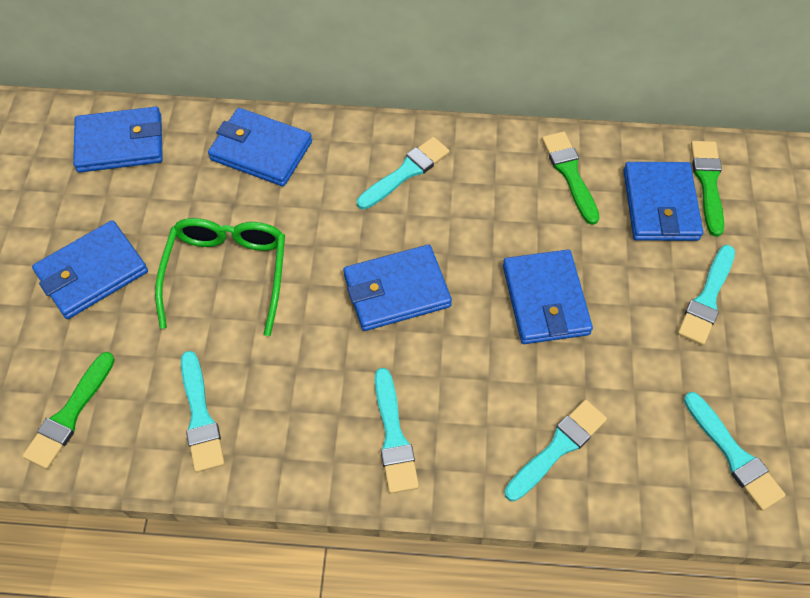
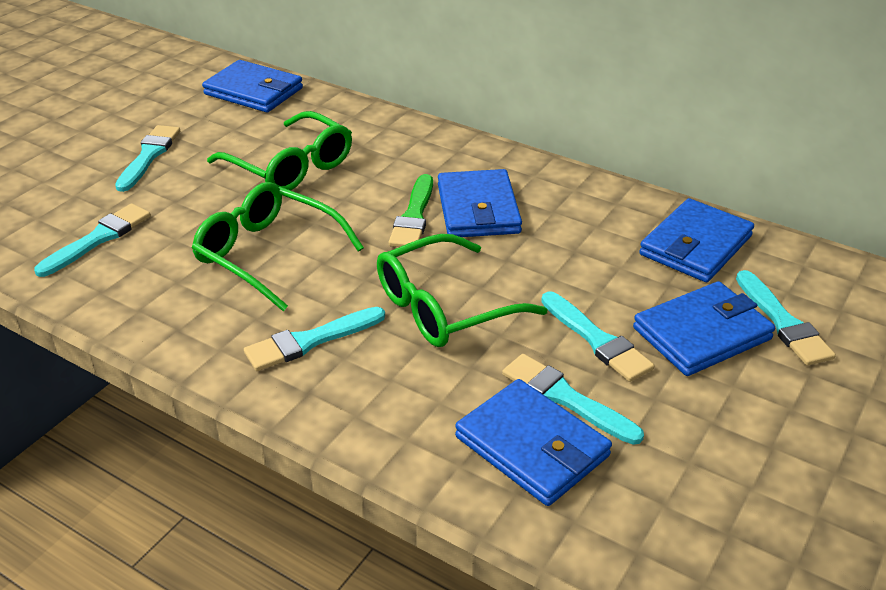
blue wallet: 6 -> 5
green brush: 3 -> 1
green glasses: 1 -> 3

